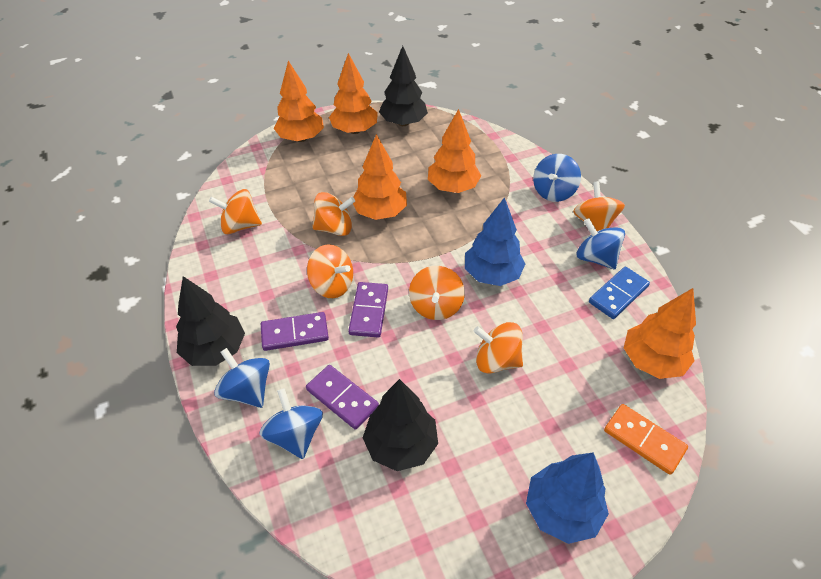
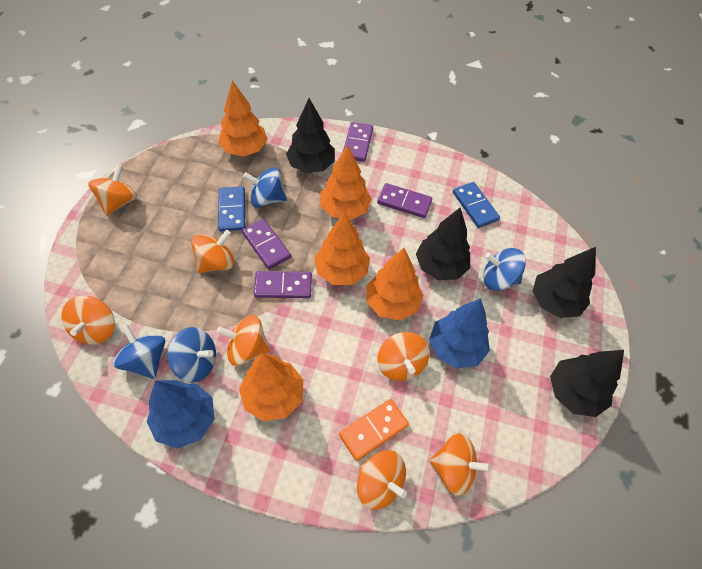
black tree: 3 -> 4
blue domino: 1 -> 2
orange spinning top: 6 -> 7
purple domino: 3 -> 4

